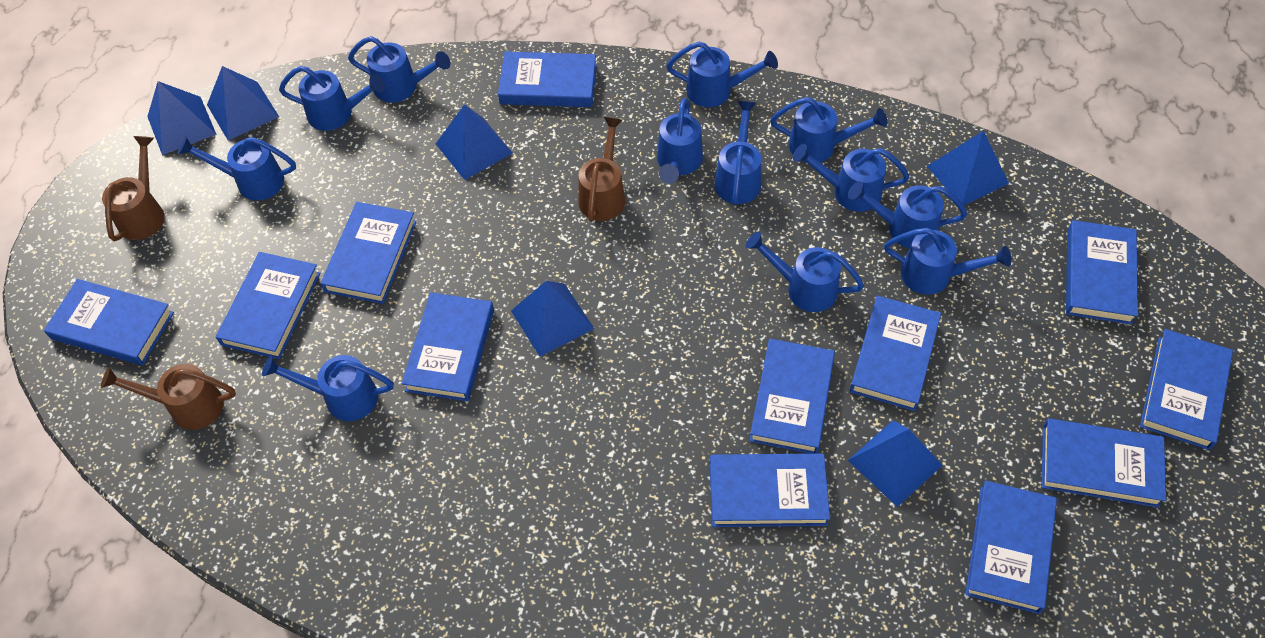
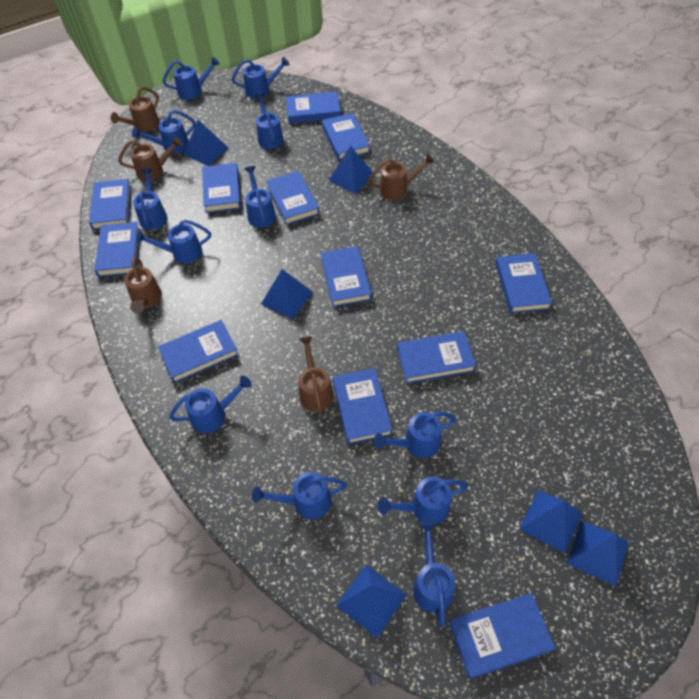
brown watering can: 3 -> 5

